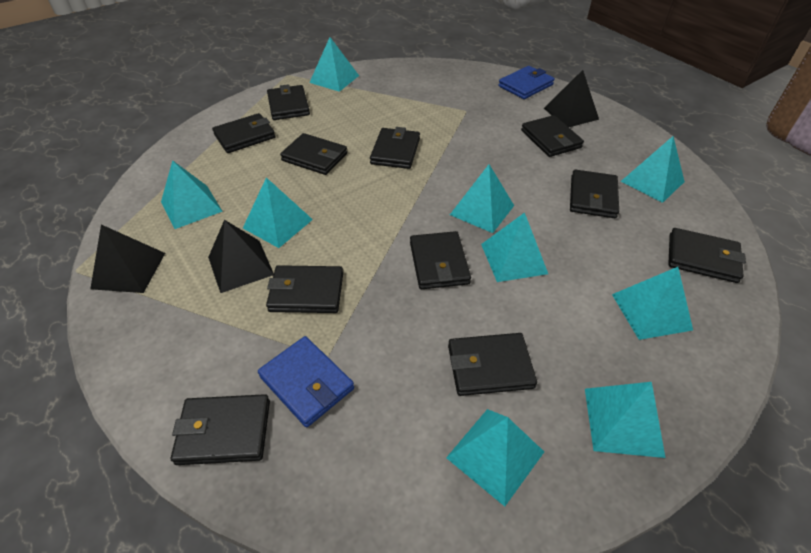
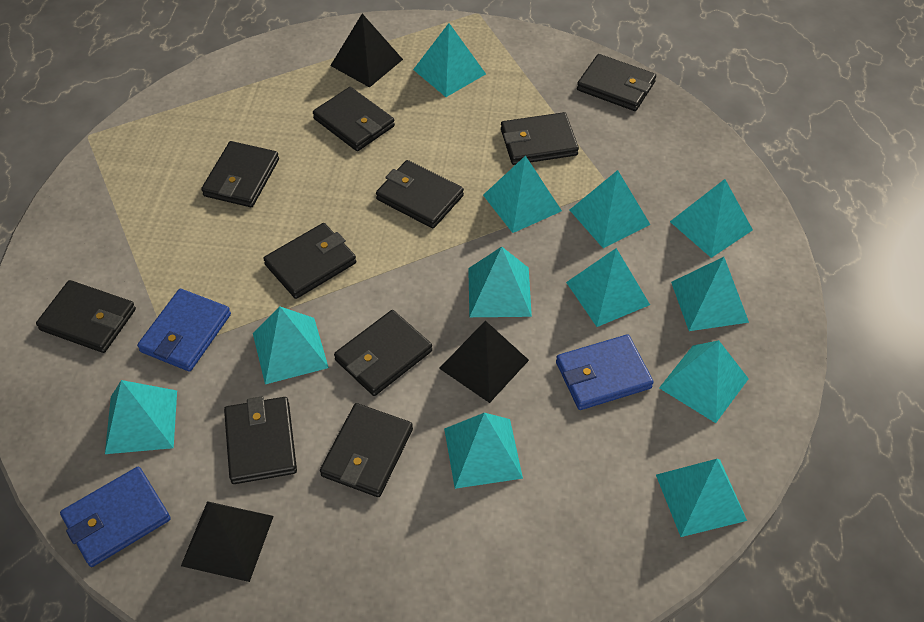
black wallet: 11 -> 10
blue wallet: 2 -> 3
turquoise pyramid: 9 -> 12

